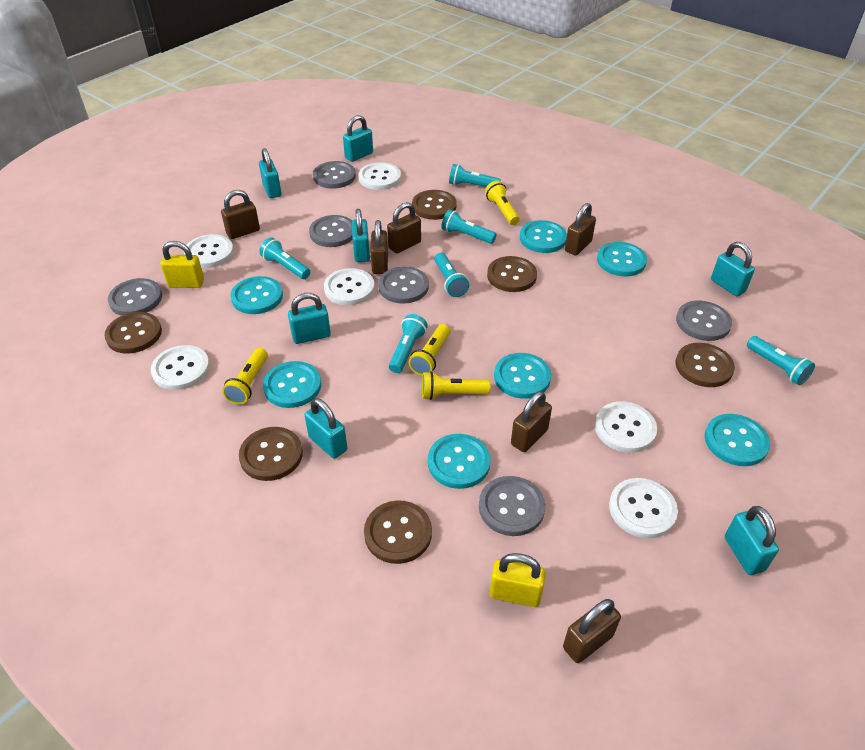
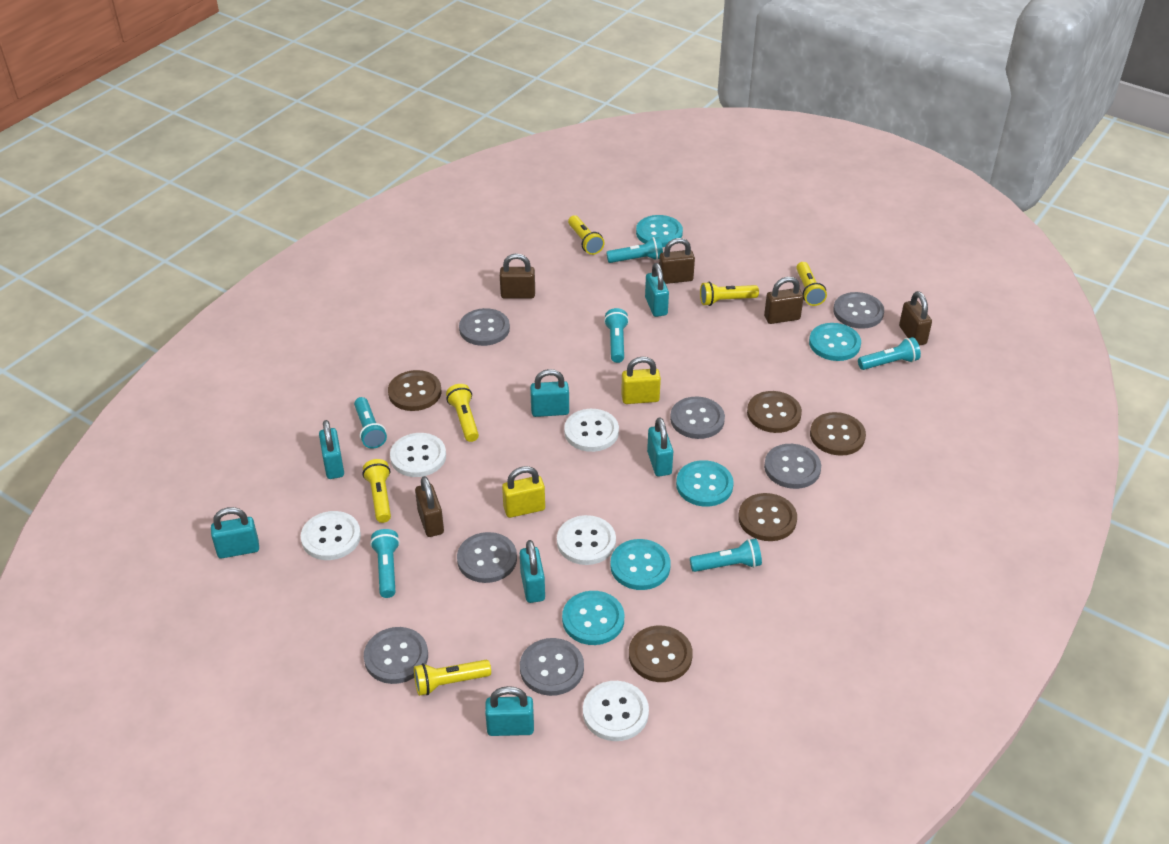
brown button: 6 -> 5
brown padlock: 6 -> 5
grey button: 6 -> 7
turquoise button: 7 -> 5
white button: 6 -> 5
yellow flashlight: 4 -> 6

